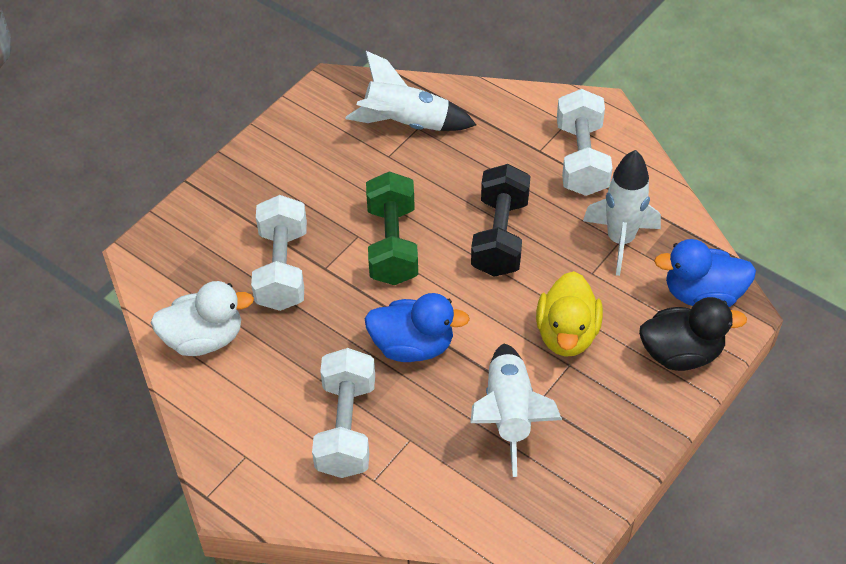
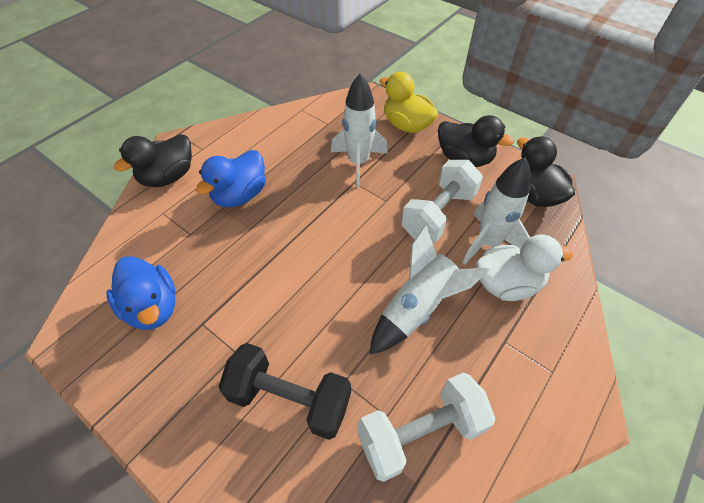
black duck: 1 -> 3
green dumbbell: 1 -> 0
white dumbbell: 3 -> 2

